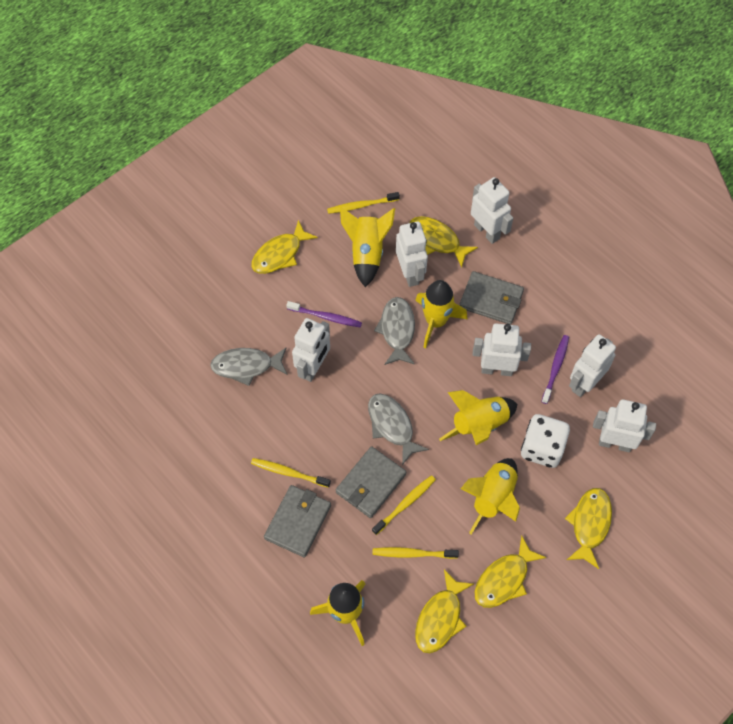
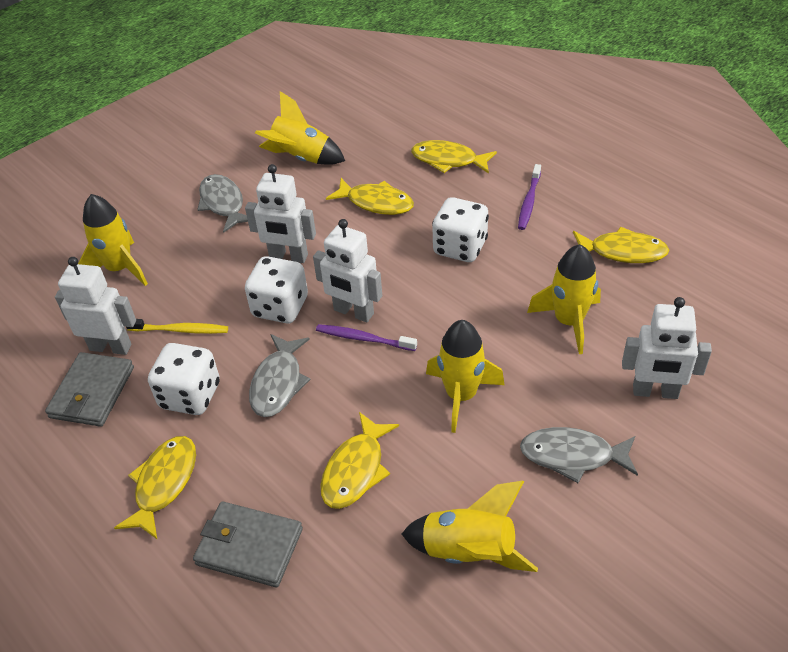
grey wallet: 3 -> 2
white dice: 1 -> 3
white robot: 6 -> 4
yellow toothbrush: 4 -> 1

